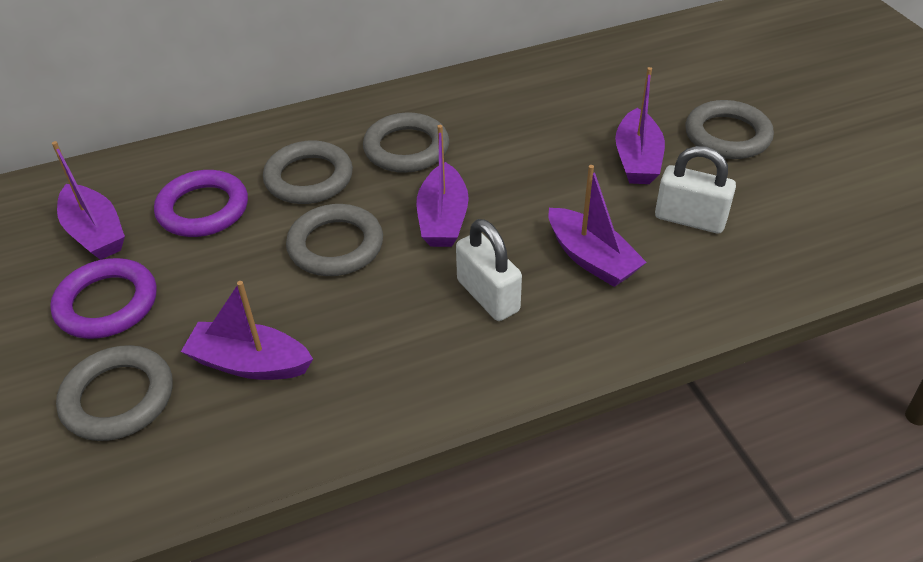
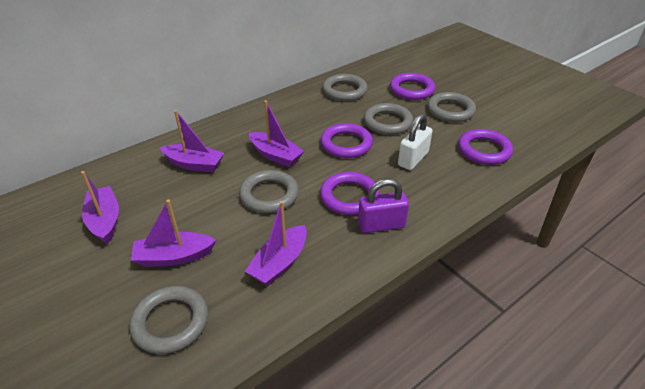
purple padlock: 0 -> 1
purple ring: 2 -> 4
white padlock: 2 -> 1

